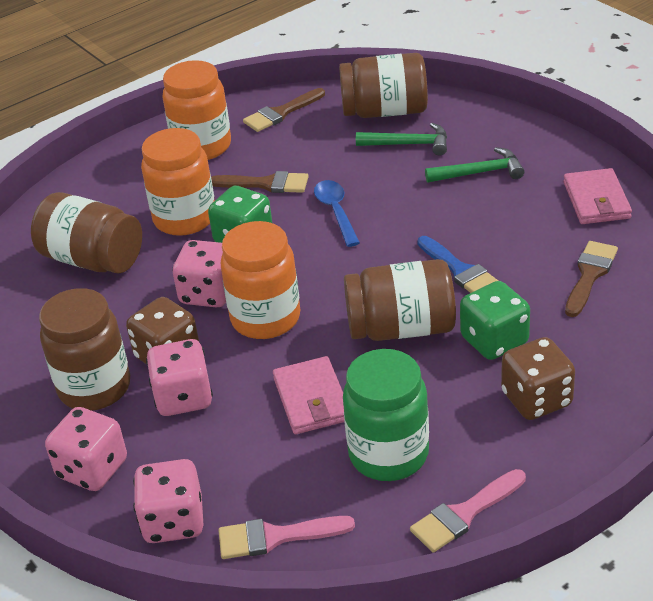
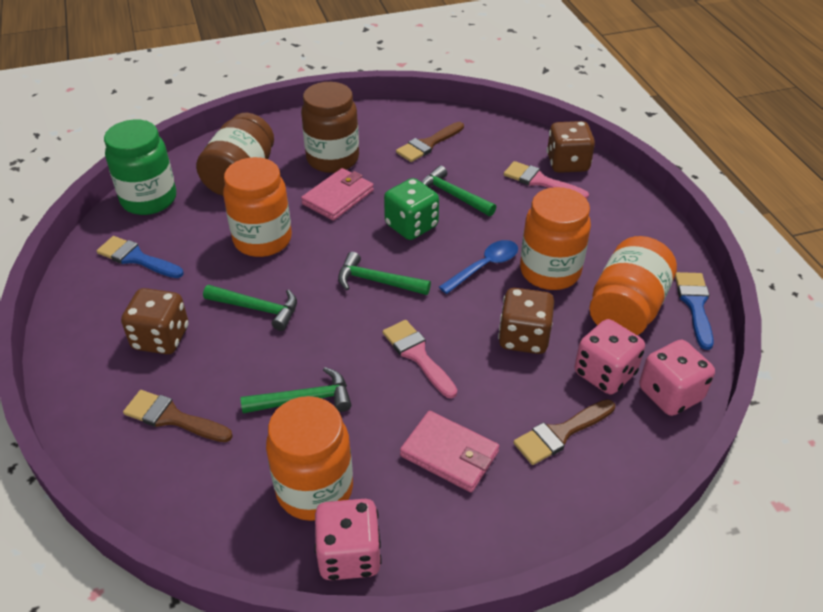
blue brush: 1 -> 2
brown dice: 2 -> 3
brown jar: 4 -> 2
green dice: 2 -> 1
green hammer: 2 -> 4
orange jar: 3 -> 4
pink dice: 4 -> 3

